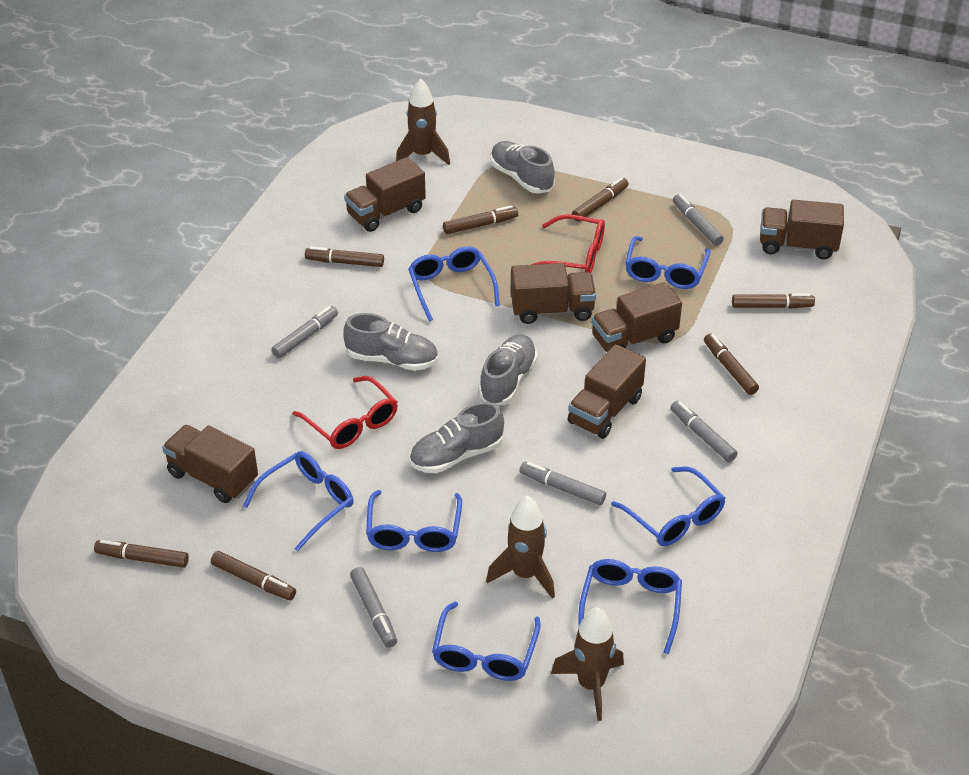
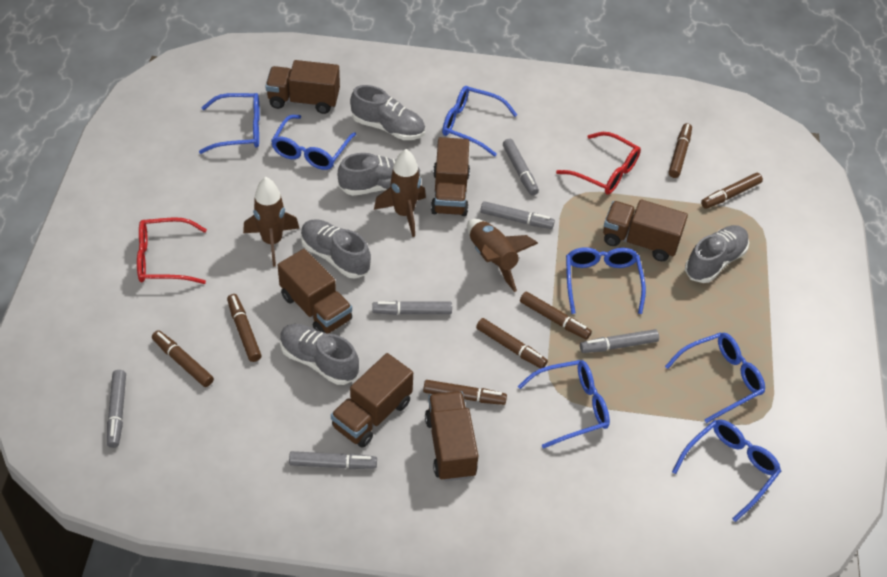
grey marker: 5 -> 6
grey shoe: 4 -> 5

